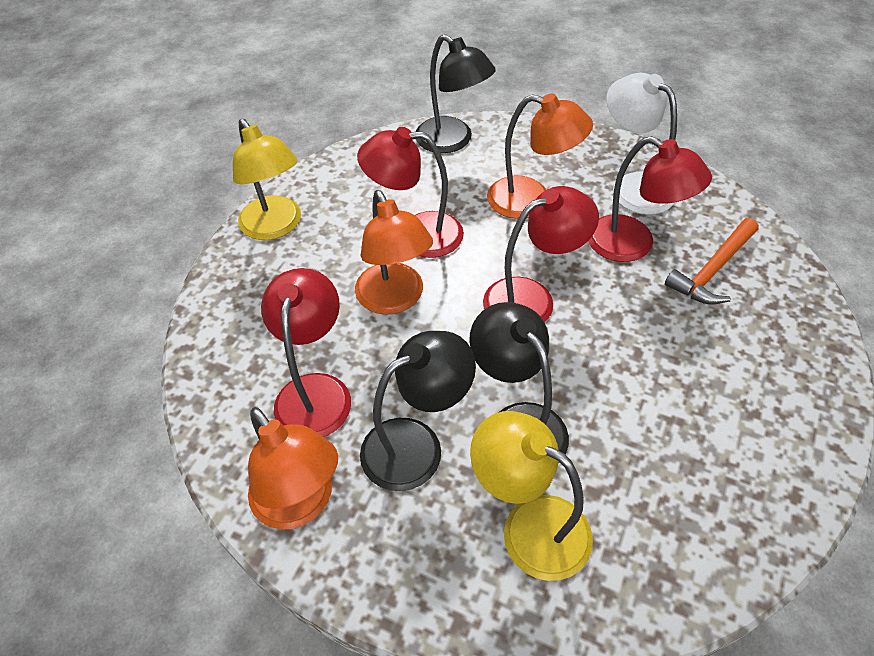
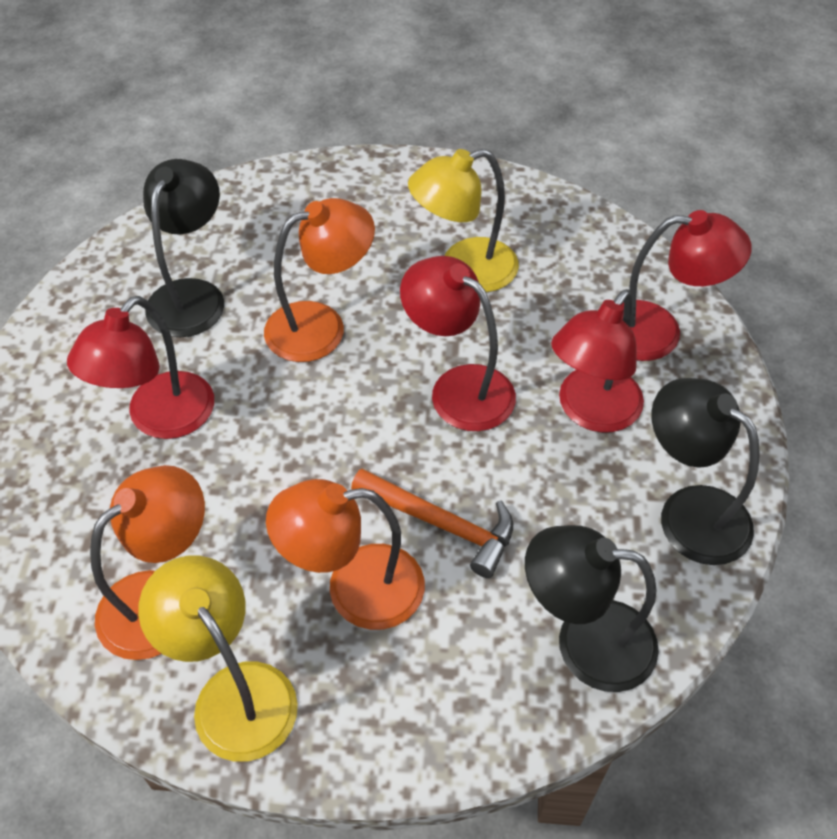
white lamp: 1 -> 0

